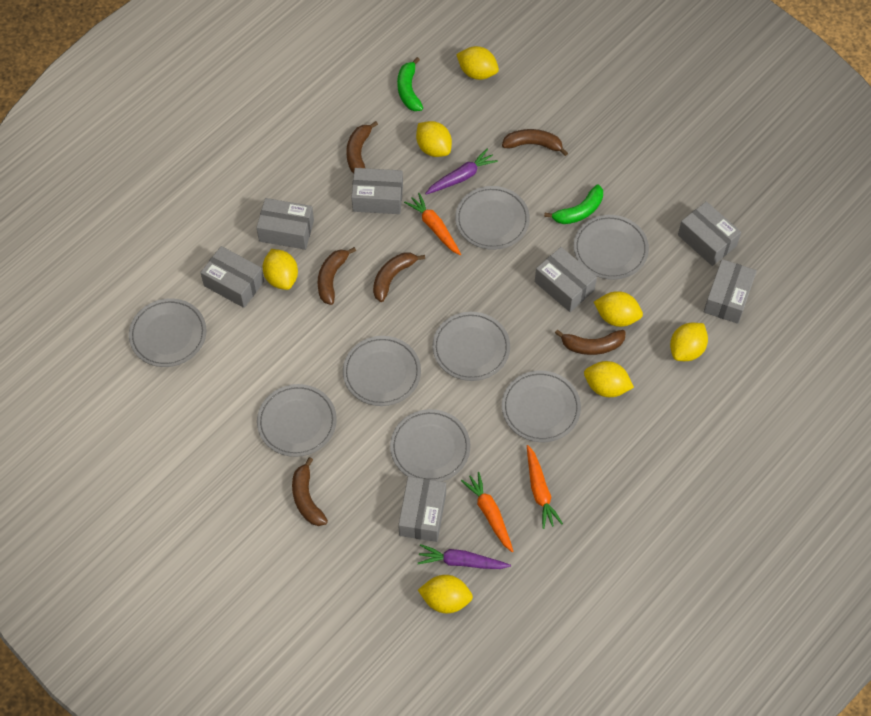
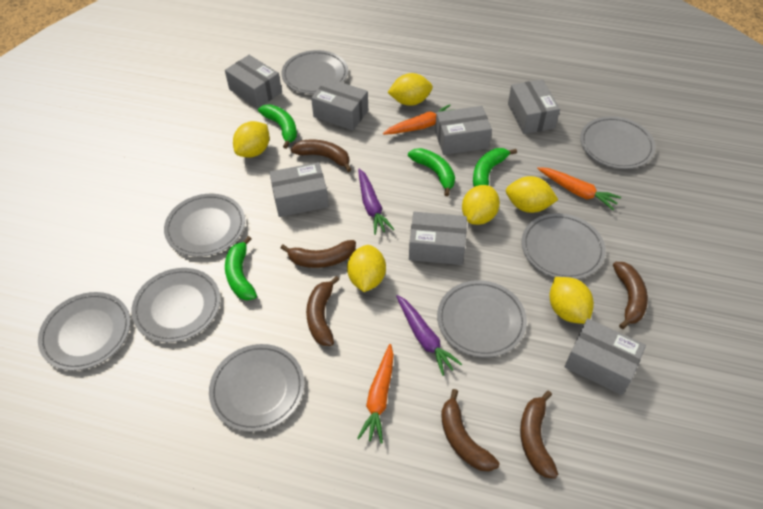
green banana: 2 -> 4
yellow lemon: 7 -> 6

